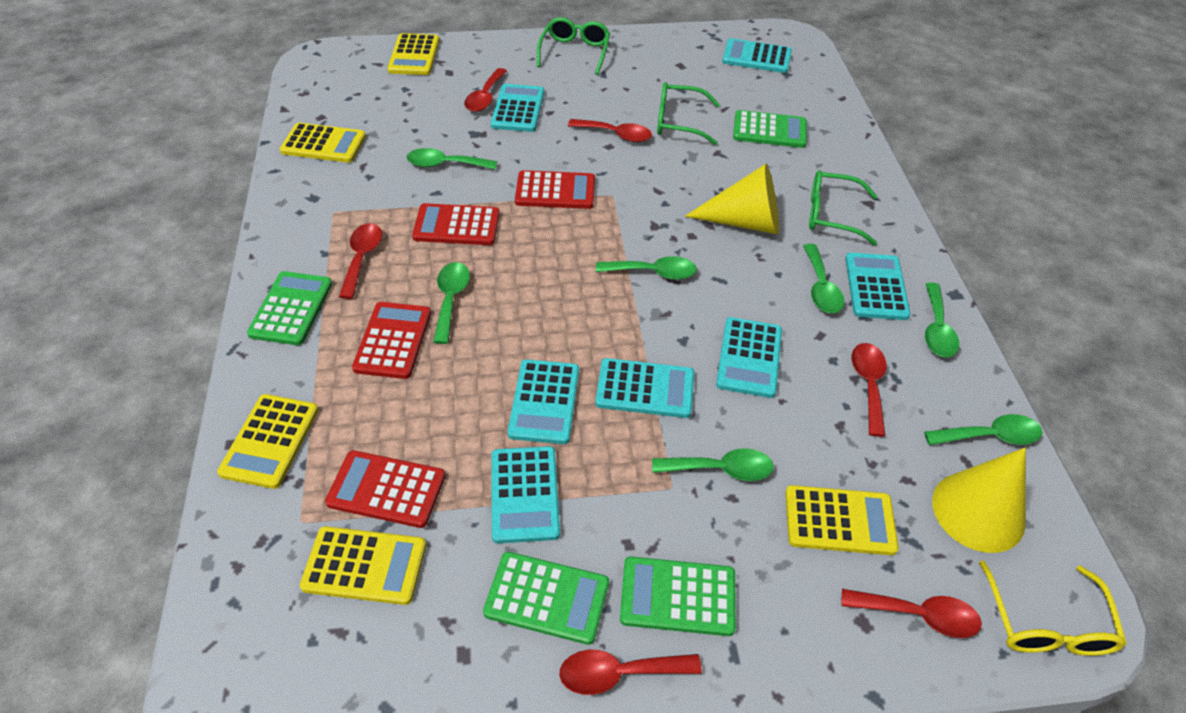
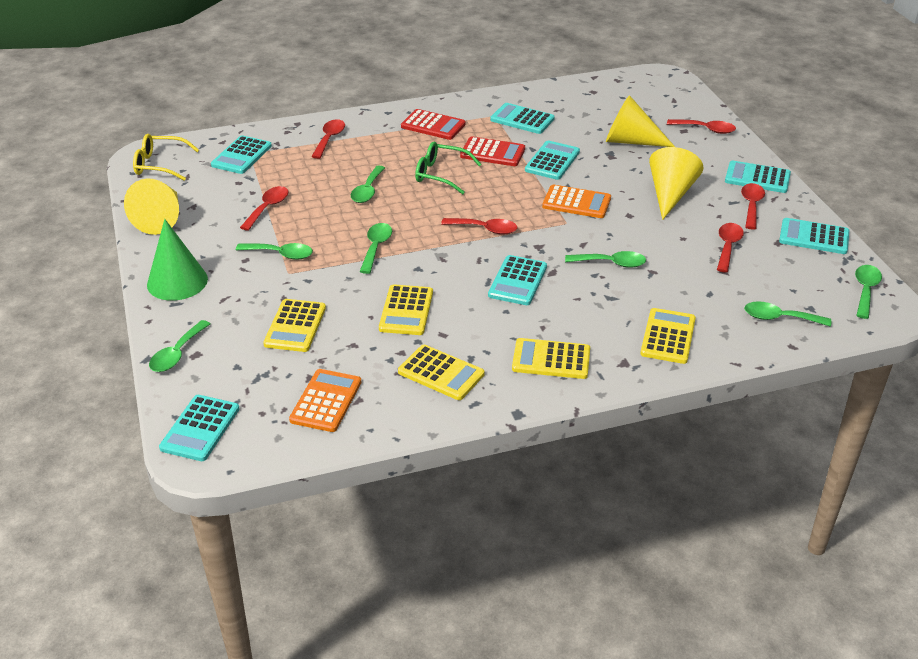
green calculator: 4 -> 0
green cone: 0 -> 1
green glasses: 3 -> 1
orange calculator: 0 -> 2
red calculator: 4 -> 2
yellow cone: 2 -> 3

